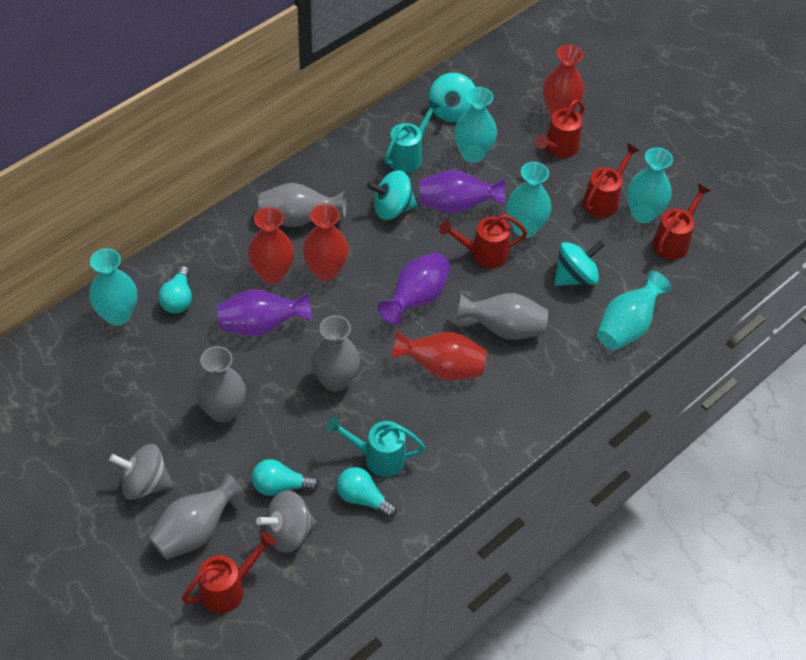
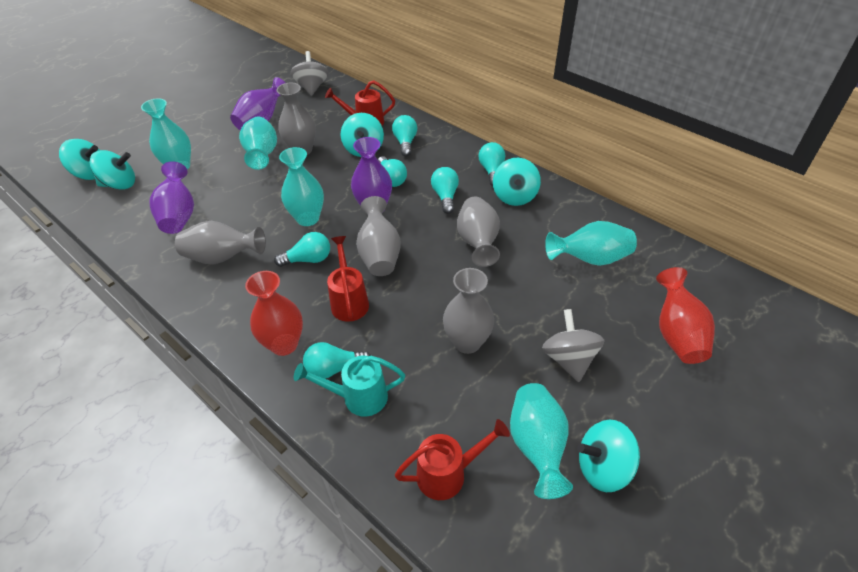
red vase: 4 -> 2
red watering can: 5 -> 3
turquoise light bulb: 3 -> 6
turquoise spinning top: 3 -> 5
turquoise watering can: 2 -> 1

